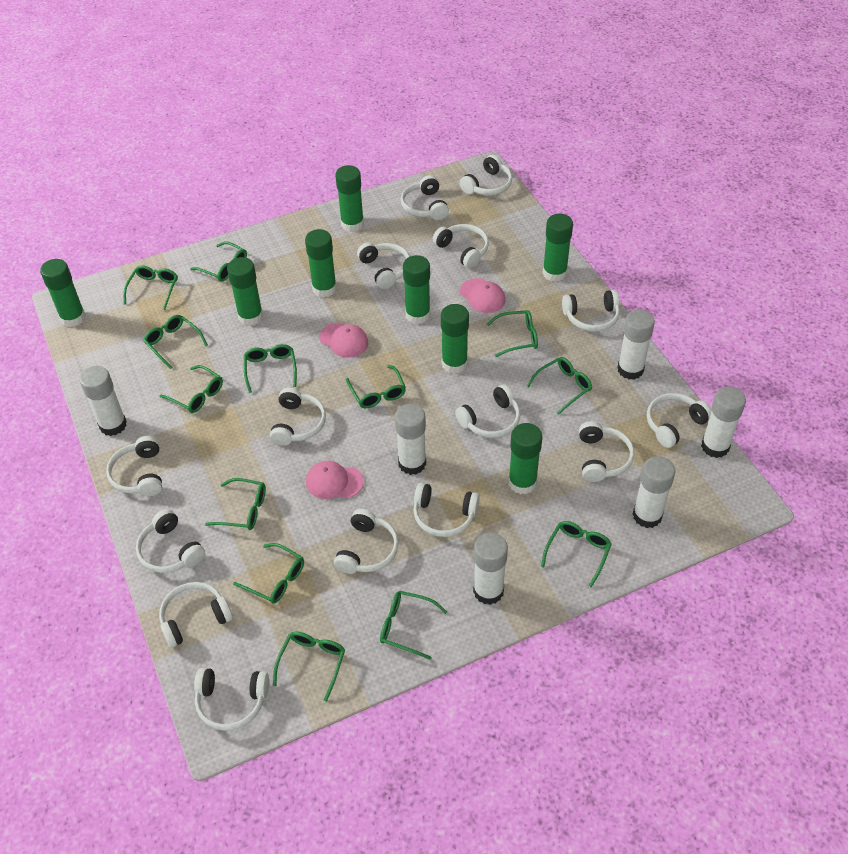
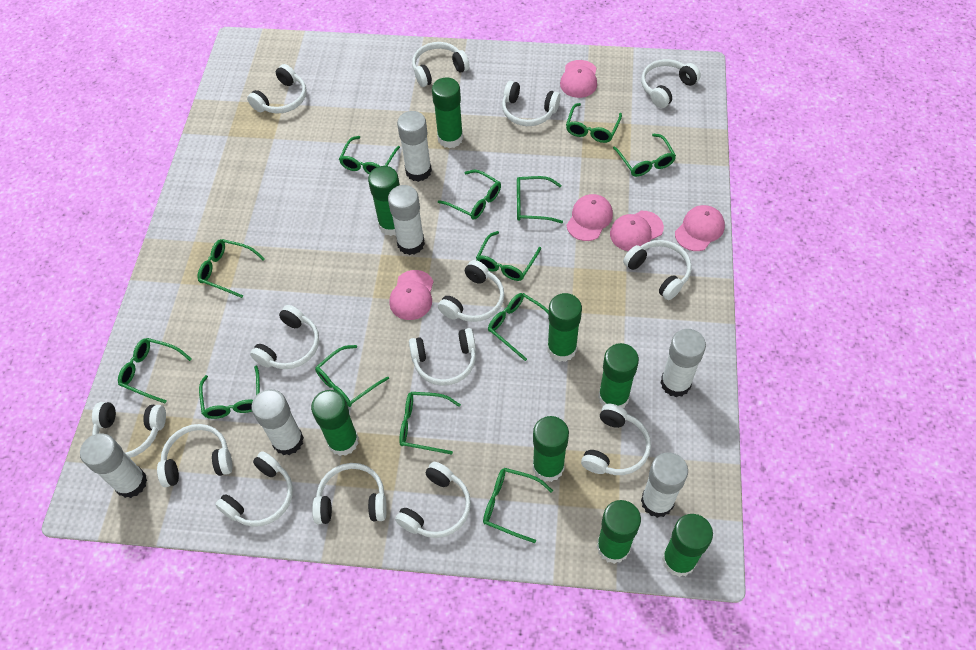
pink cap: 3 -> 5
white headphones: 15 -> 14

